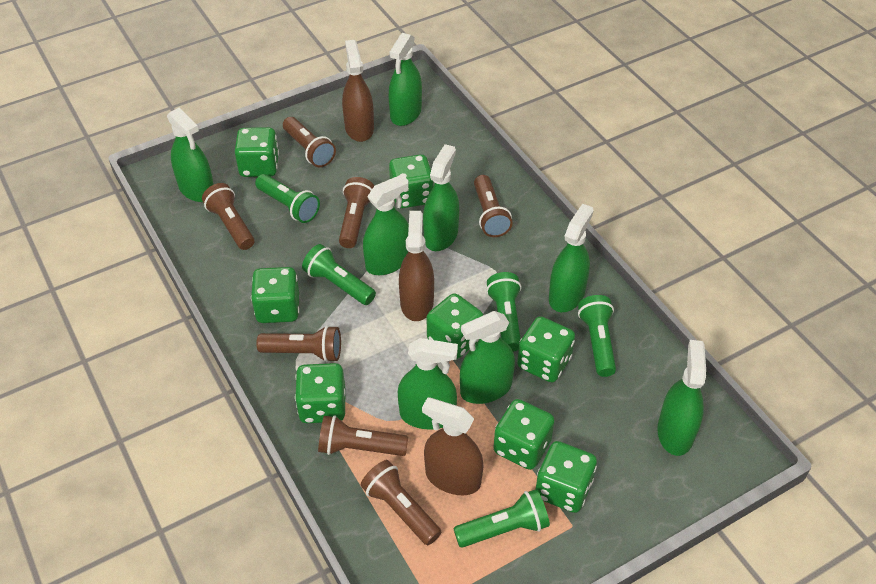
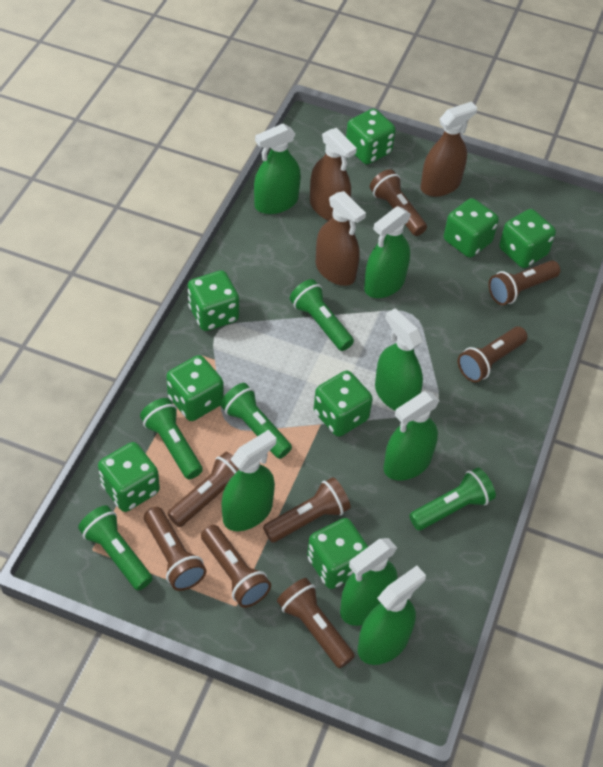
brown flashlight: 7 -> 8
green spray bottle: 8 -> 7

